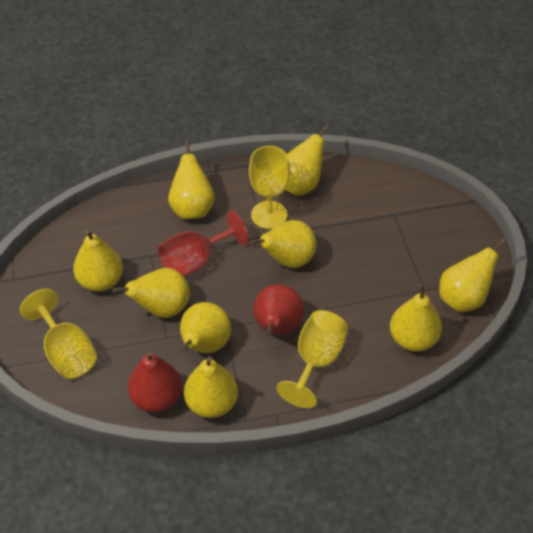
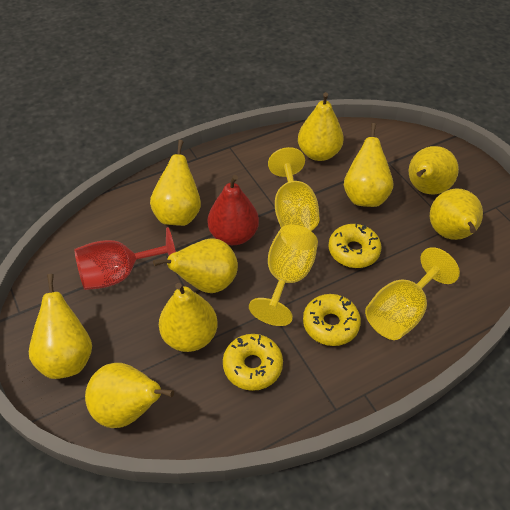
red pear: 2 -> 1
yellow donut: 0 -> 3

